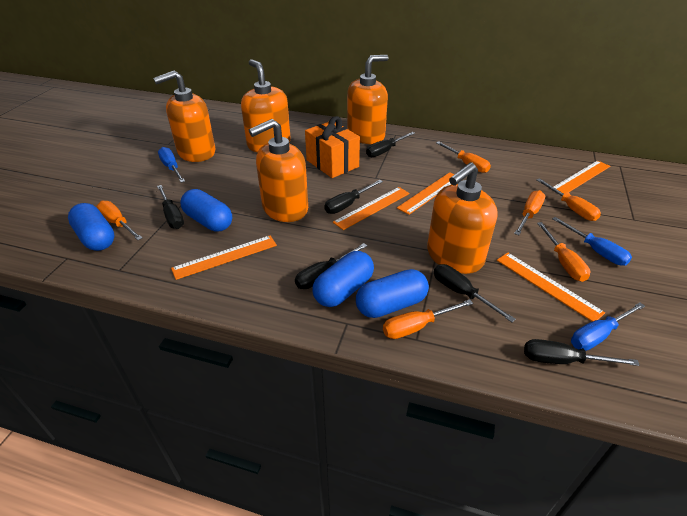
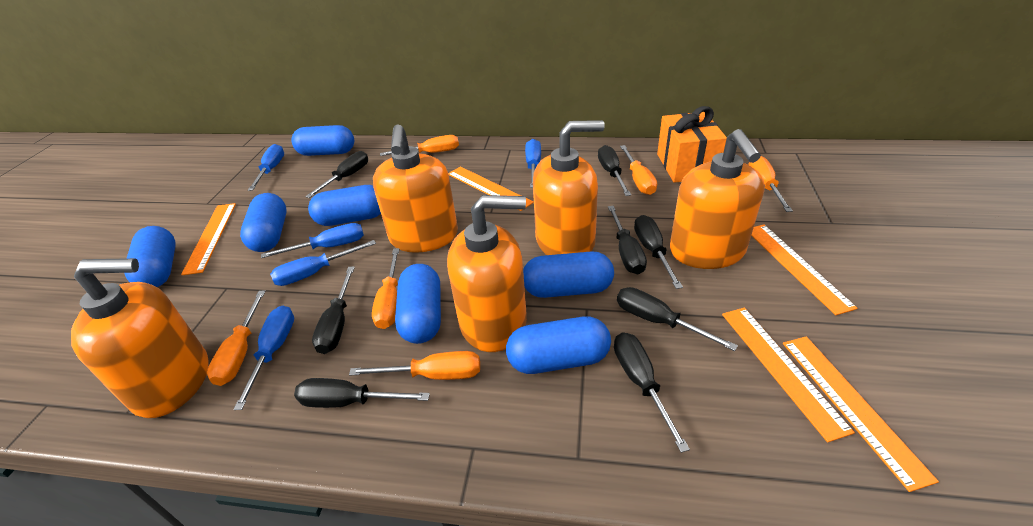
black screwdriver: 6 -> 8
blue capsule: 4 -> 7
blue screwdriver: 3 -> 5

